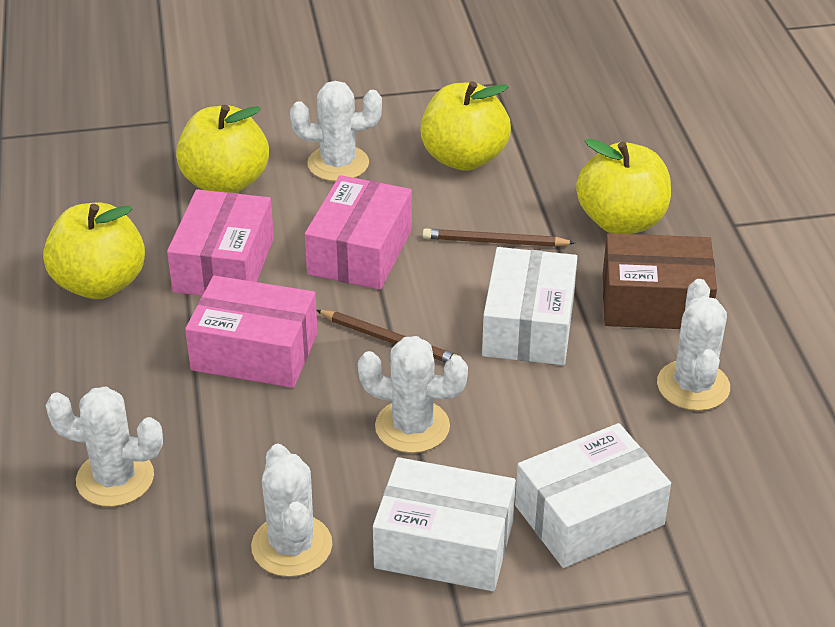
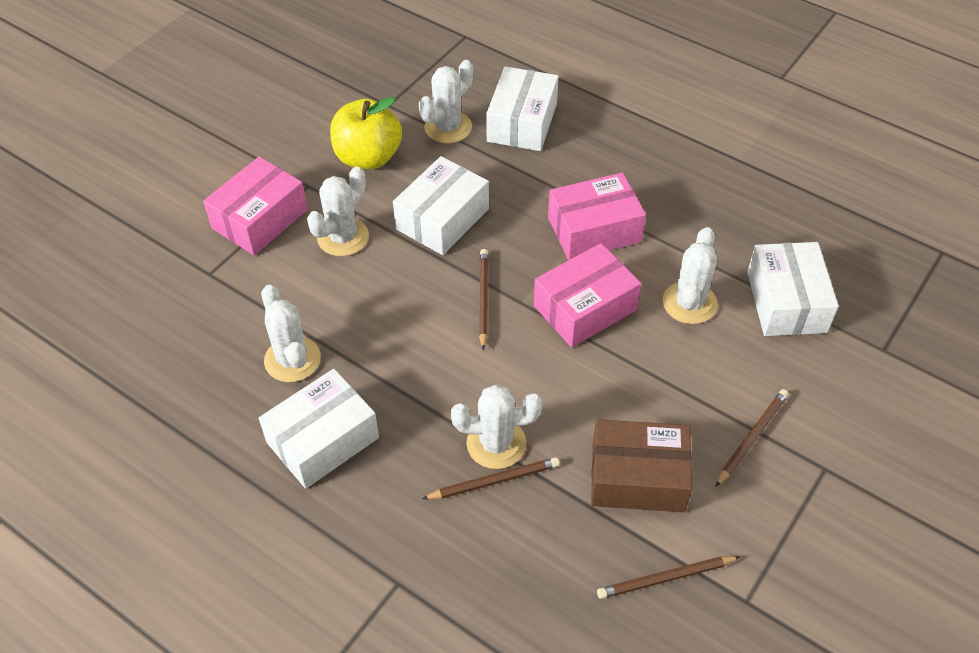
brown pencil: 2 -> 4
white box: 3 -> 4
yellow apple: 4 -> 1

